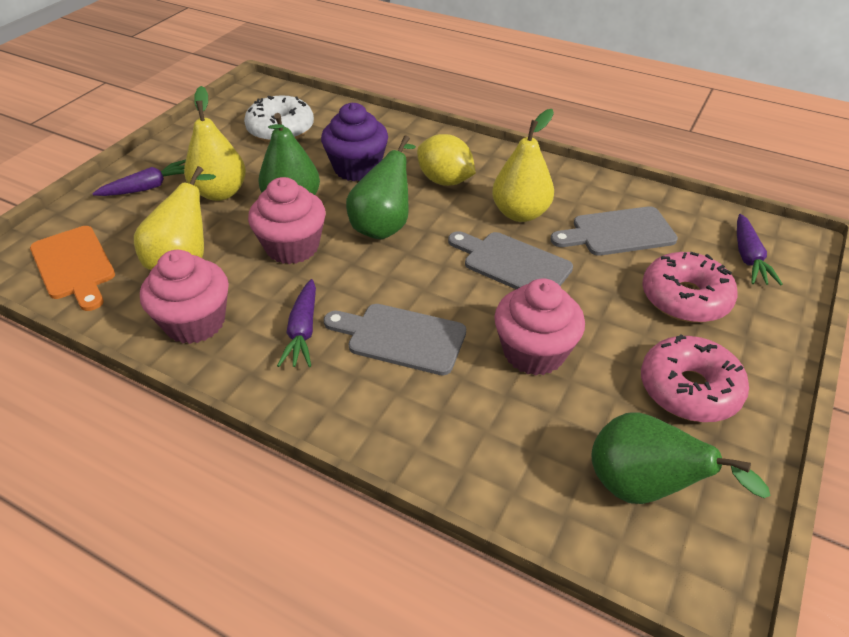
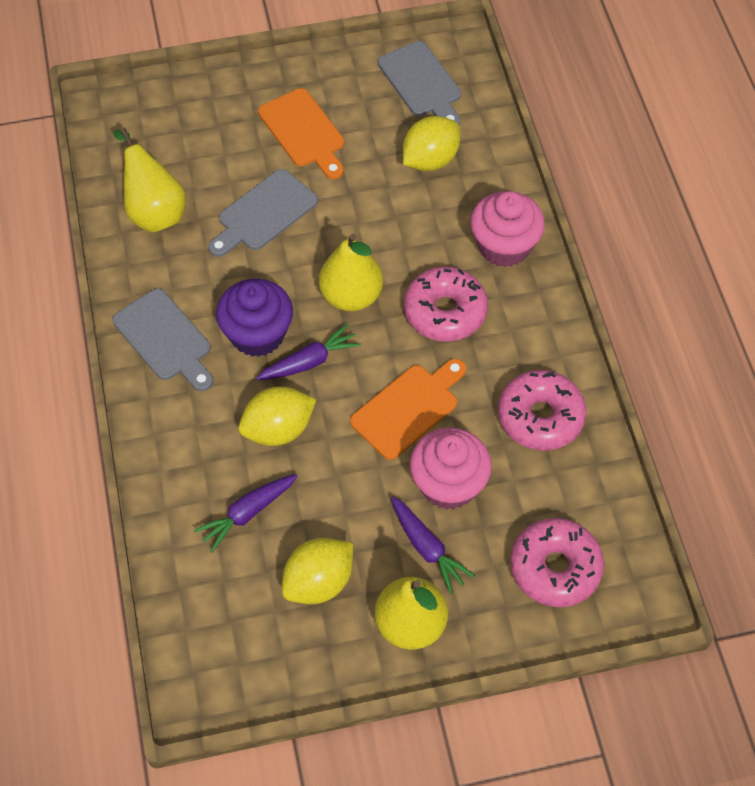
green pear: 3 -> 0
orange cutting board: 1 -> 2
pink cupcake: 3 -> 2
pink donut: 2 -> 3
white donut: 1 -> 0
yellow lemon: 1 -> 3

